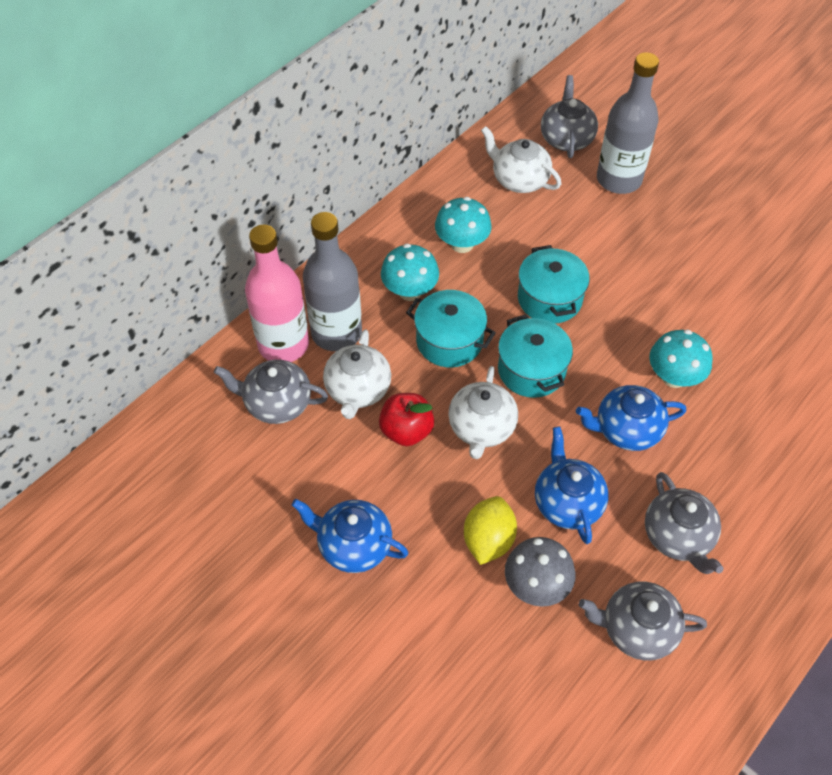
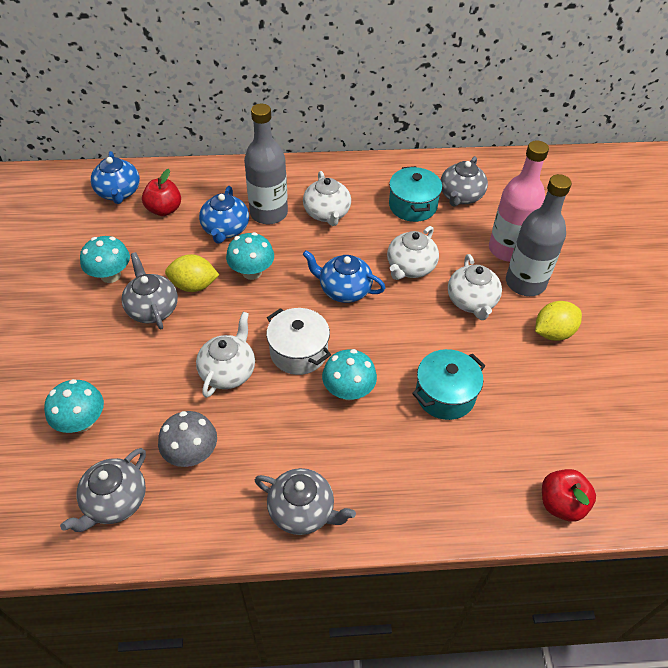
red apple: 1 -> 2
turquoise mushroom: 3 -> 4
turquoise pot: 3 -> 2
white pot: 0 -> 1
white teapot: 3 -> 4
yellow lemon: 1 -> 2

